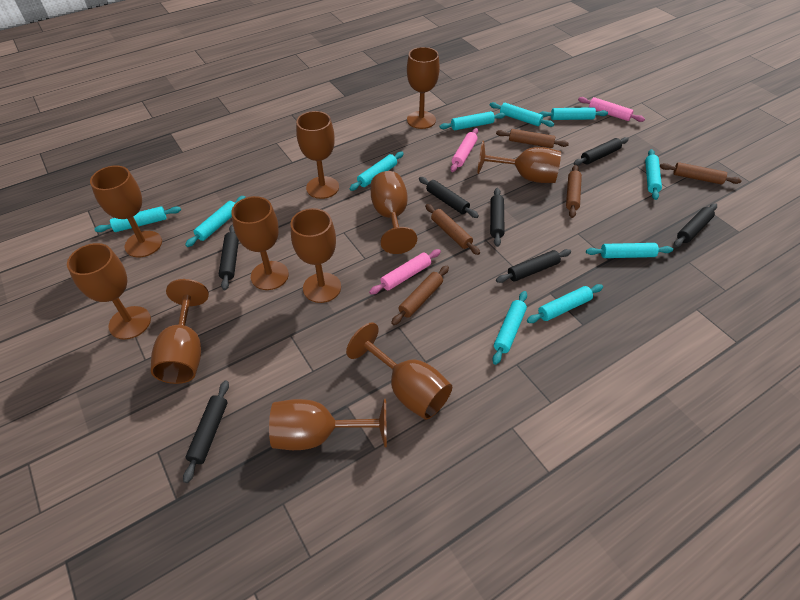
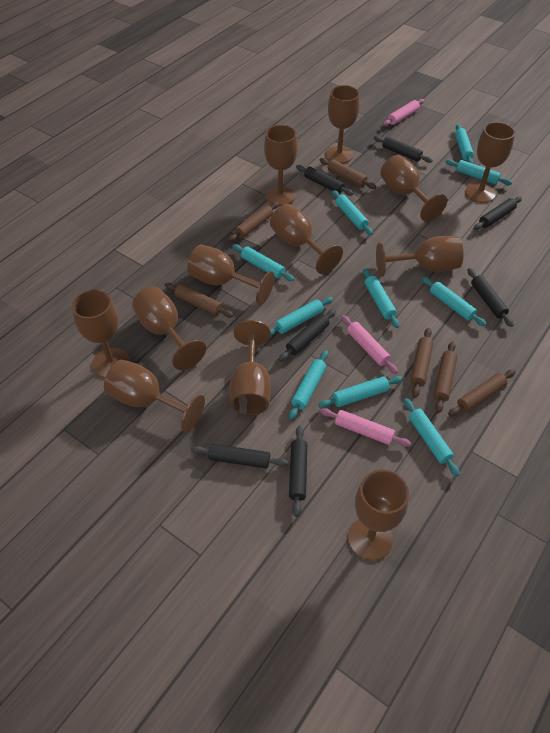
brown goblet: 11 -> 12
brown rolling pin: 5 -> 6

